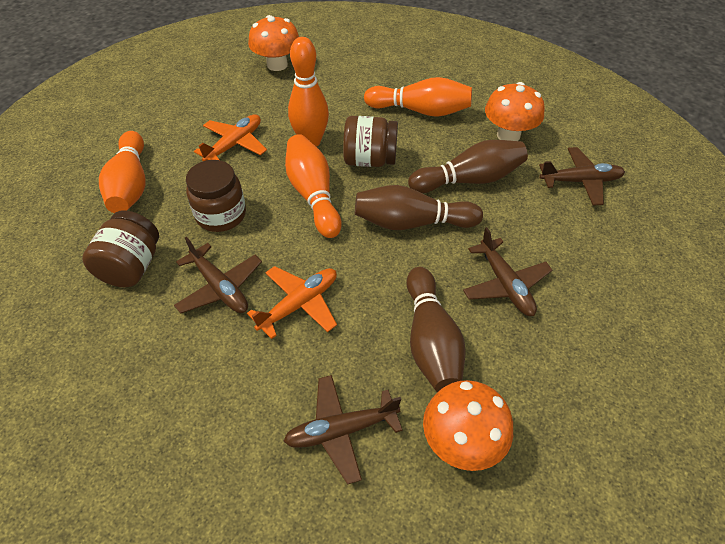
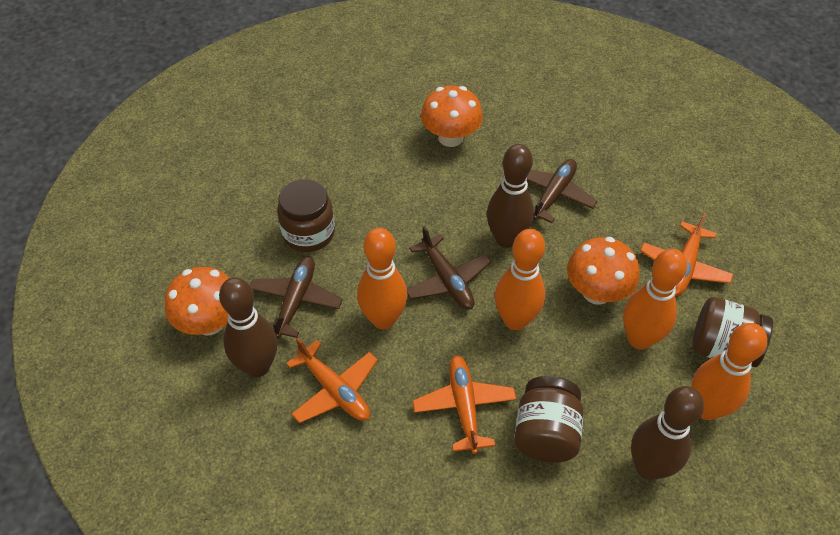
brown plane: 4 -> 3
orange plane: 2 -> 3

